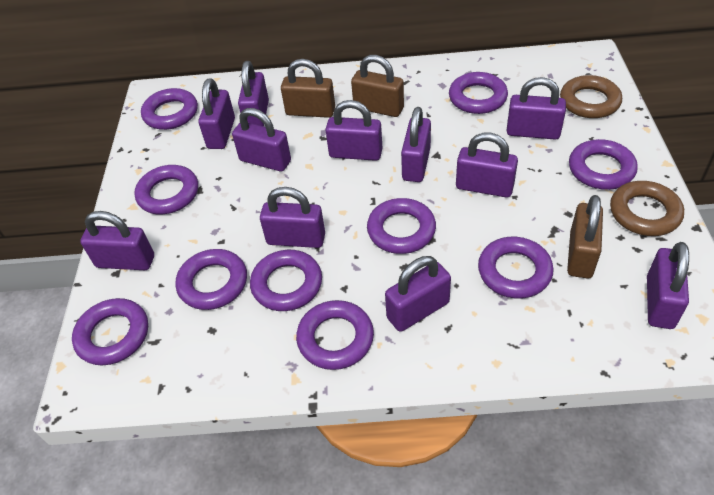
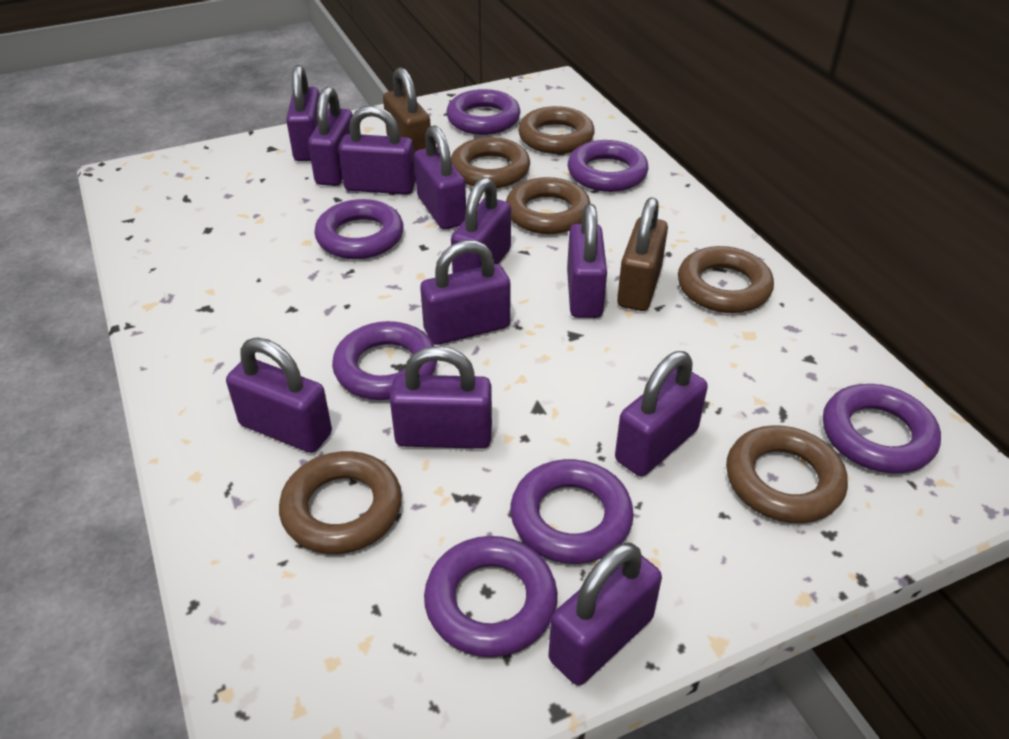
brown padlock: 3 -> 2
brown ring: 2 -> 6
purple ring: 10 -> 7

